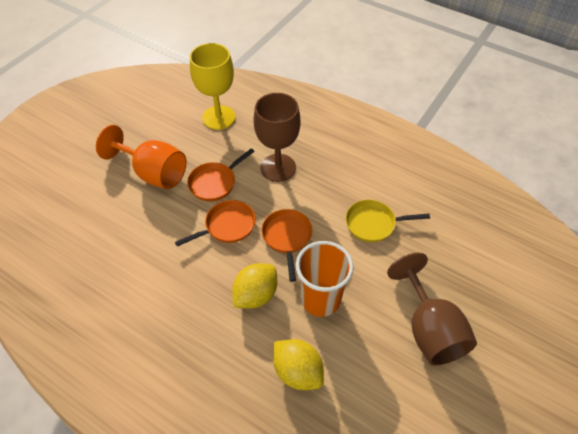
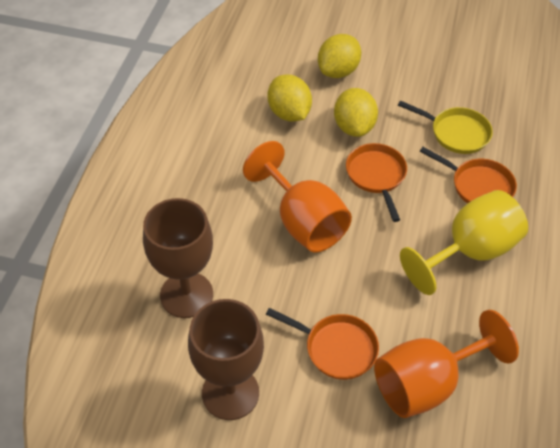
orange cup: 1 -> 0
orange goblet: 1 -> 2
yellow lemon: 2 -> 3

